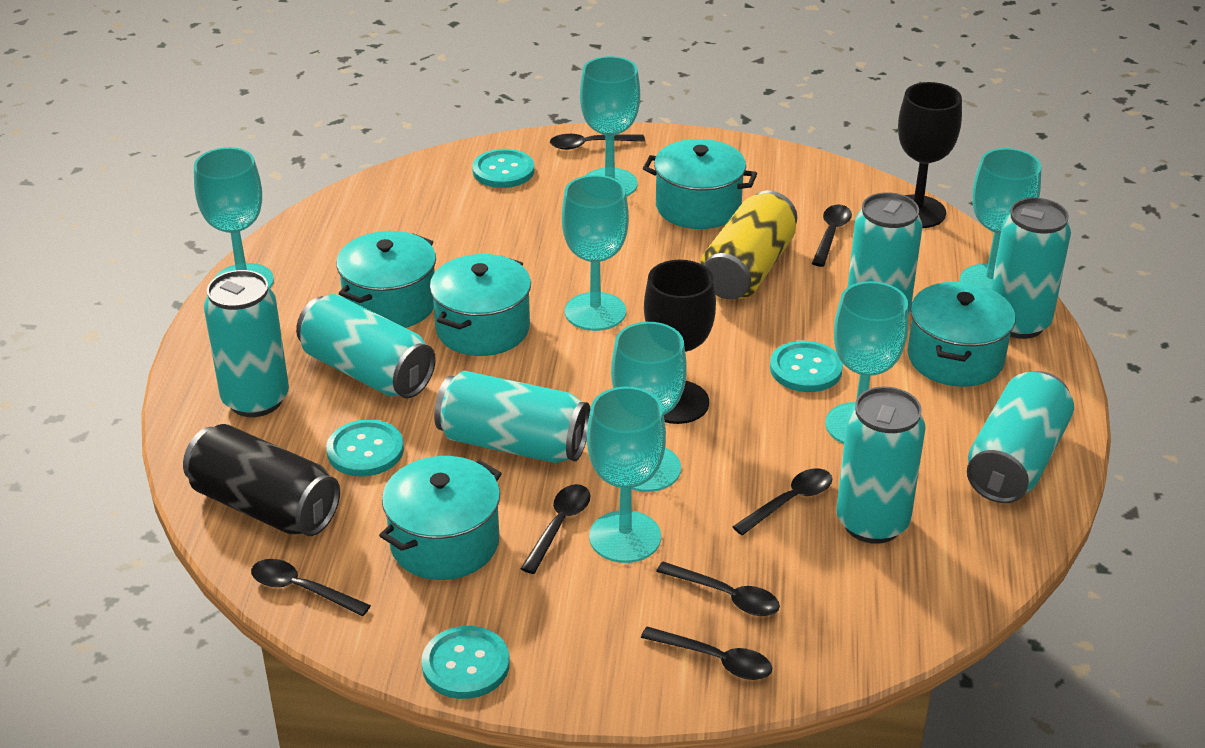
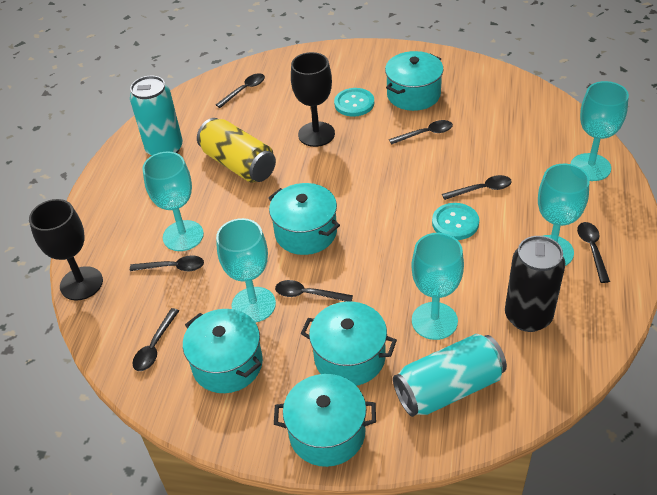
turquoise button: 4 -> 2
turquoise can: 7 -> 2
turquoise goblet: 7 -> 5

